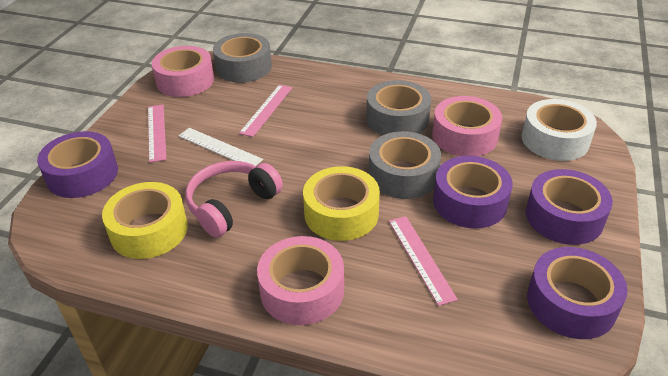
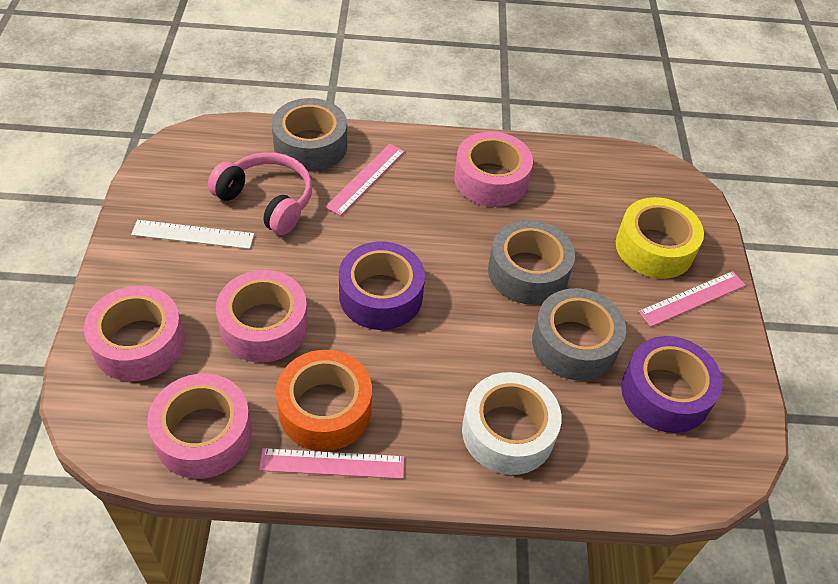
orange tape: 0 -> 1
pink tape: 3 -> 4
purple tape: 4 -> 2
yellow tape: 2 -> 1

